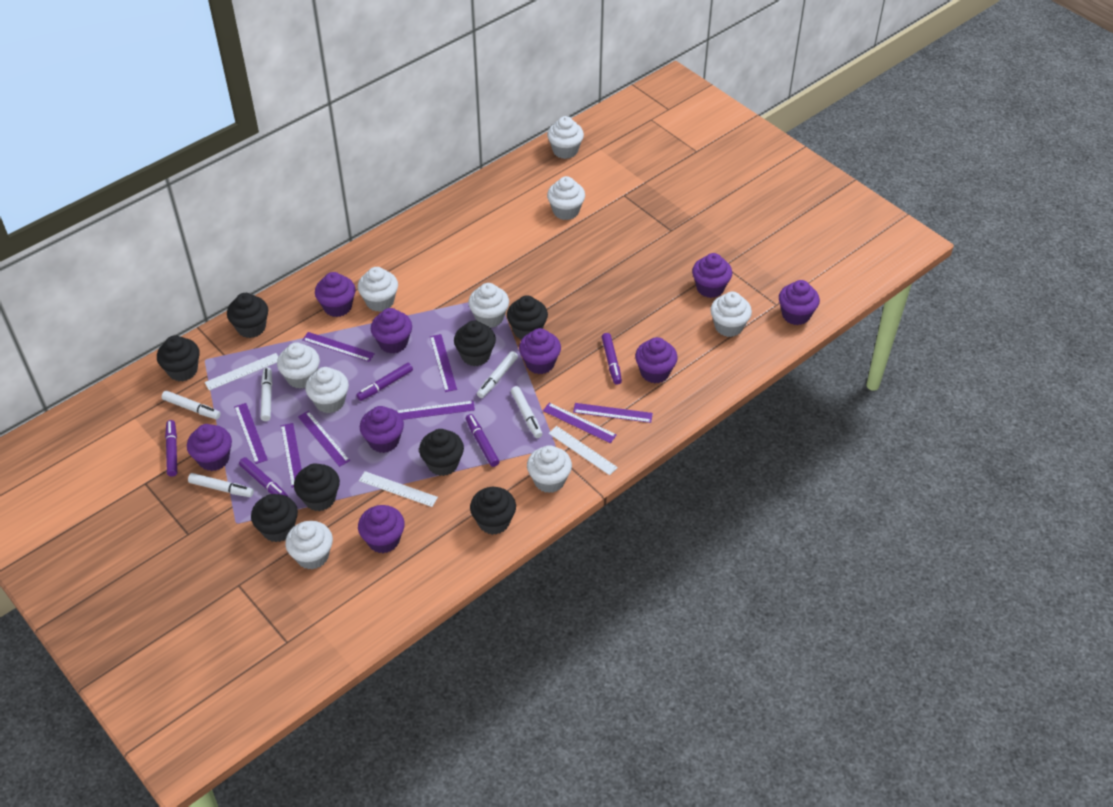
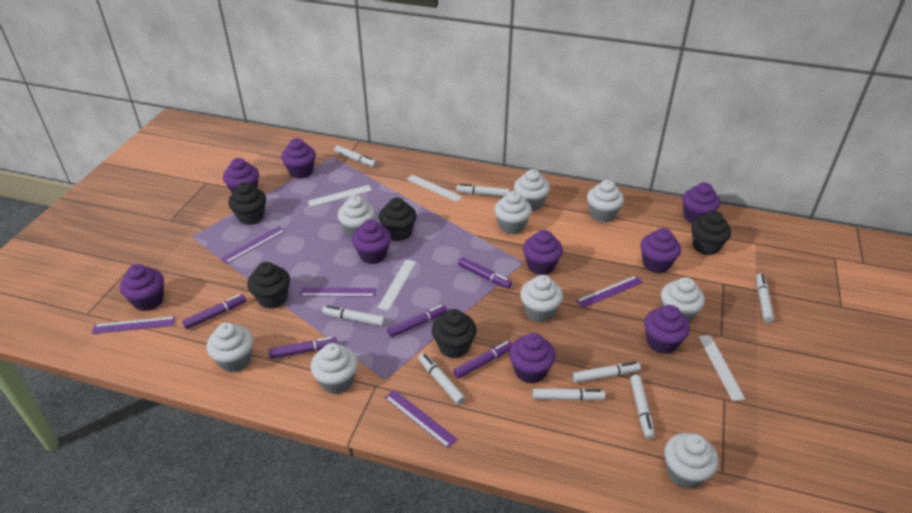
black cupcake: 8 -> 5
purple ruler: 8 -> 5
white marker: 5 -> 8
white ruler: 3 -> 4

